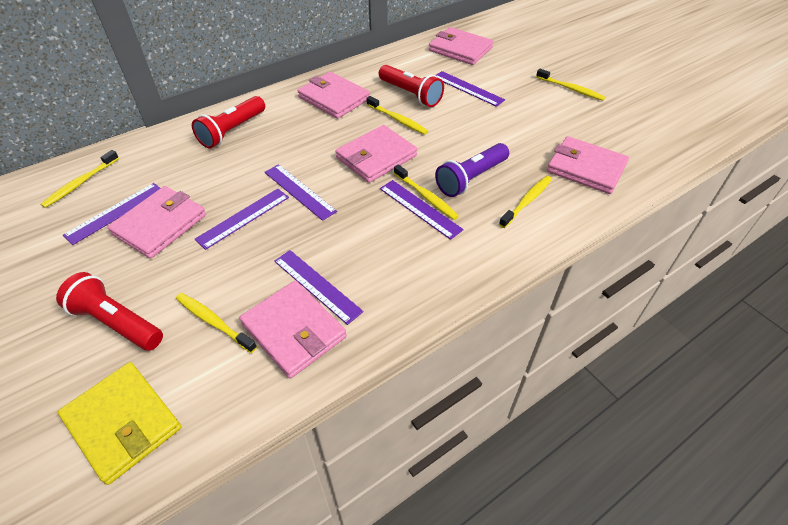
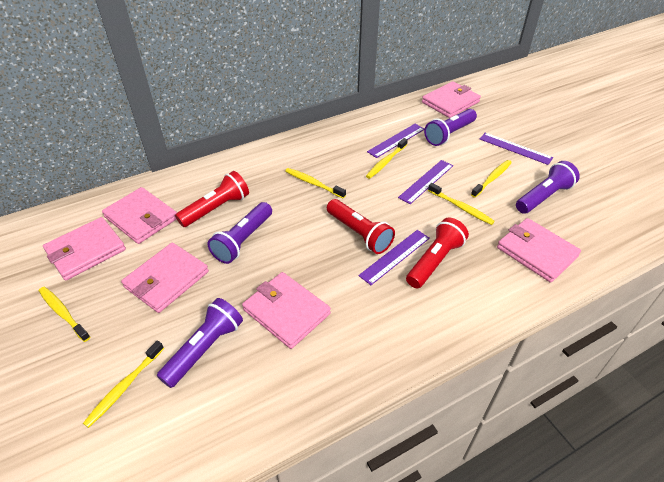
purple flashlight: 1 -> 4
purple ruler: 6 -> 4
yellow wallet: 1 -> 0

